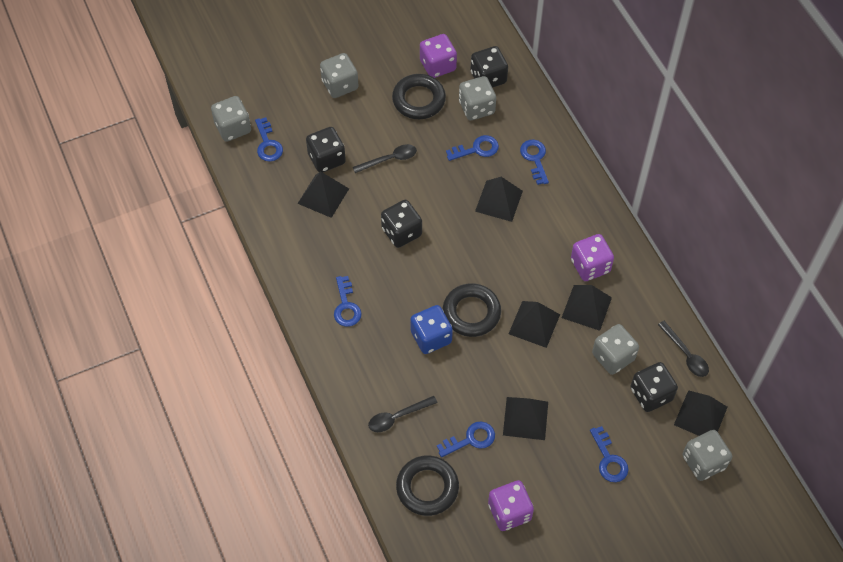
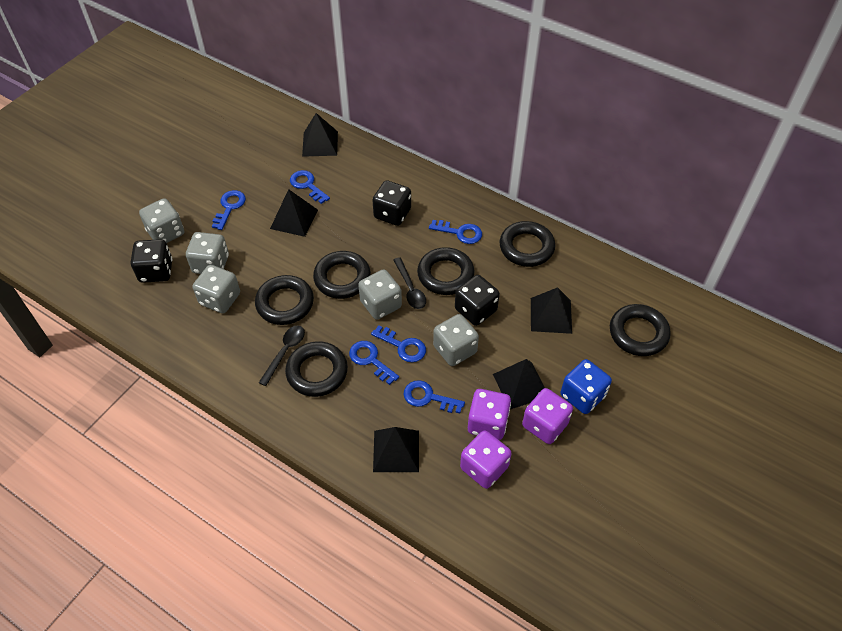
black dice: 4 -> 3
black pyramid: 6 -> 5
black ring: 3 -> 6
black spoon: 3 -> 2

